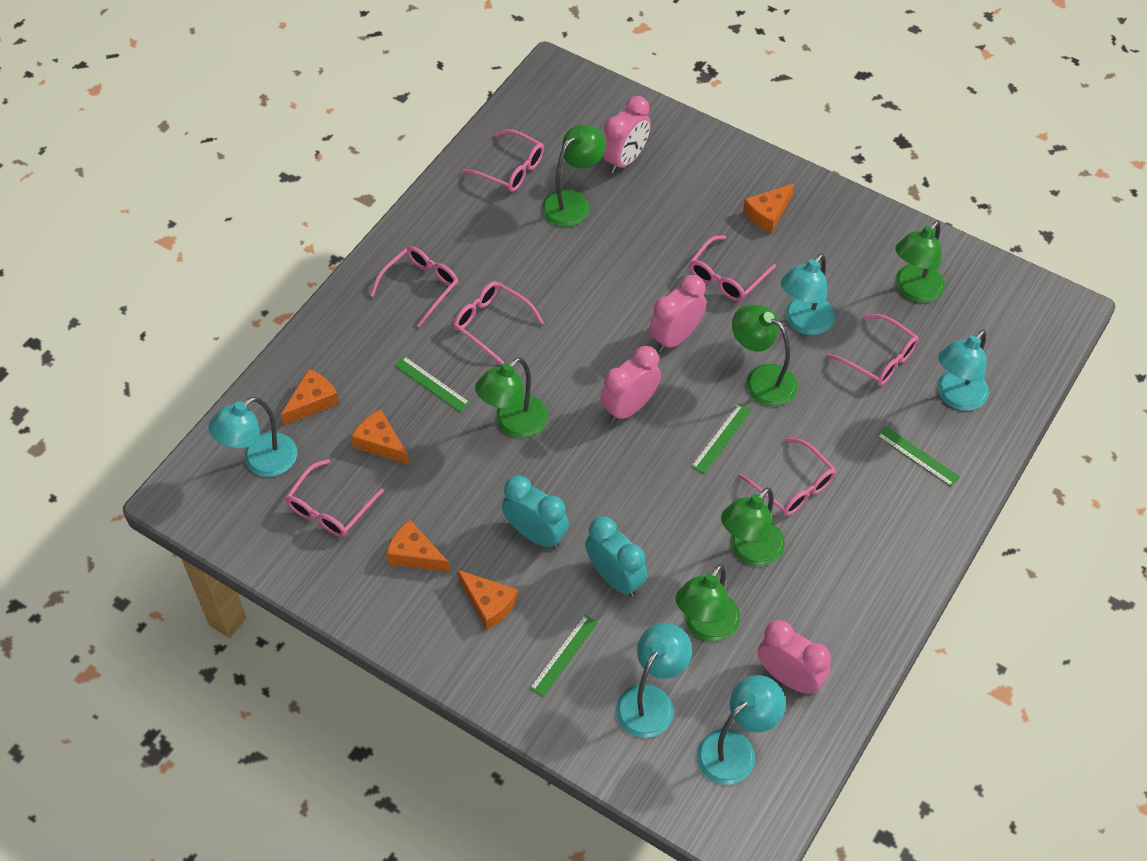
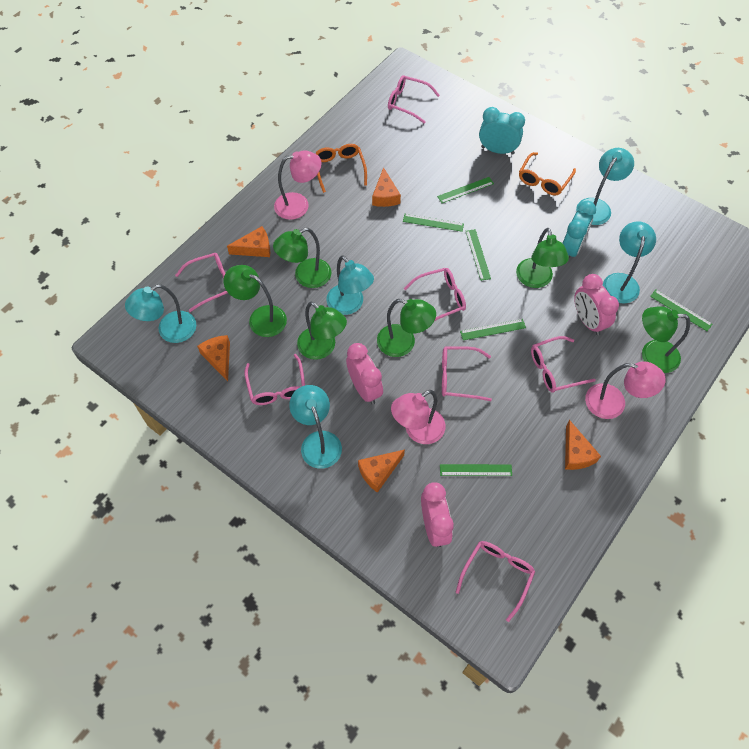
green ruler: 4 -> 6
orange glasses: 0 -> 2
pink clock: 4 -> 3
pink lamp: 0 -> 3

